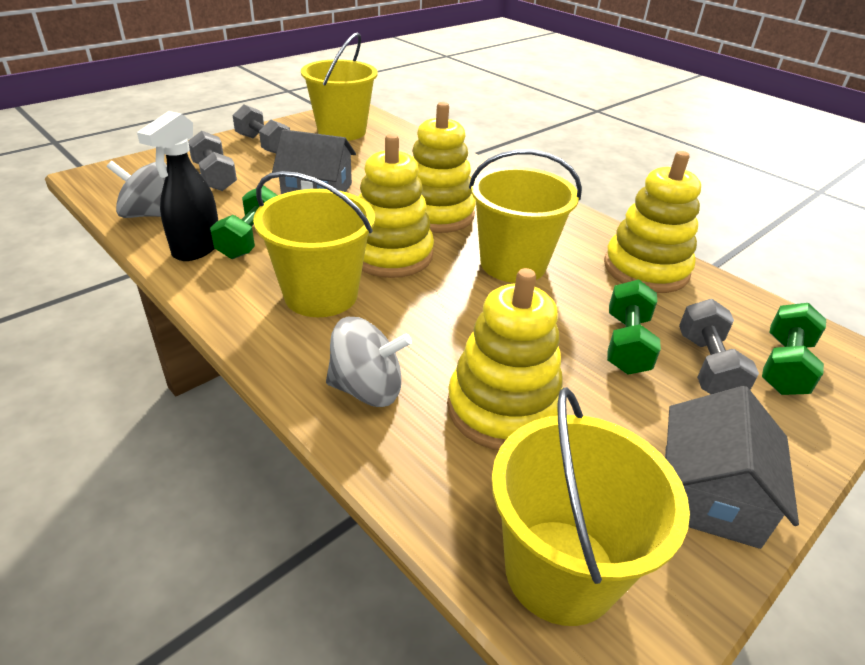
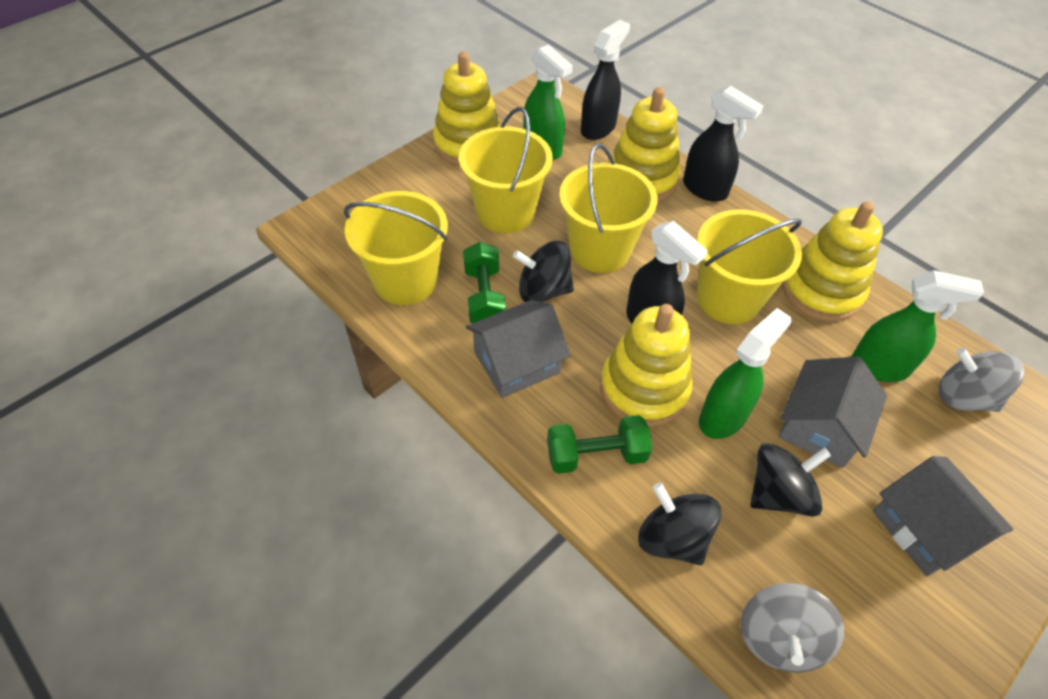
black spinning top: 0 -> 3
black spray bottle: 1 -> 3
green dumbbell: 3 -> 2
green spray bottle: 0 -> 3
grey dumbbell: 3 -> 0
grey house: 2 -> 3

